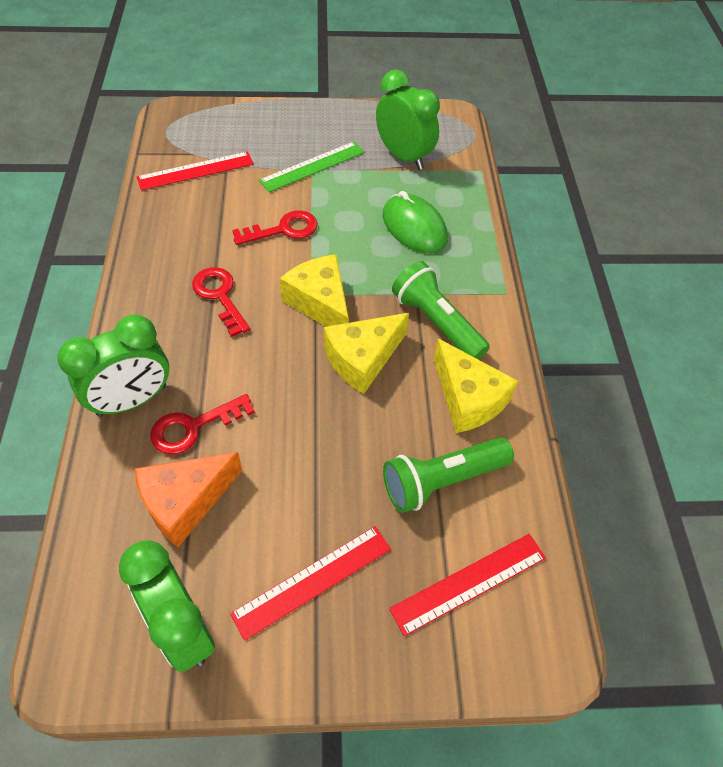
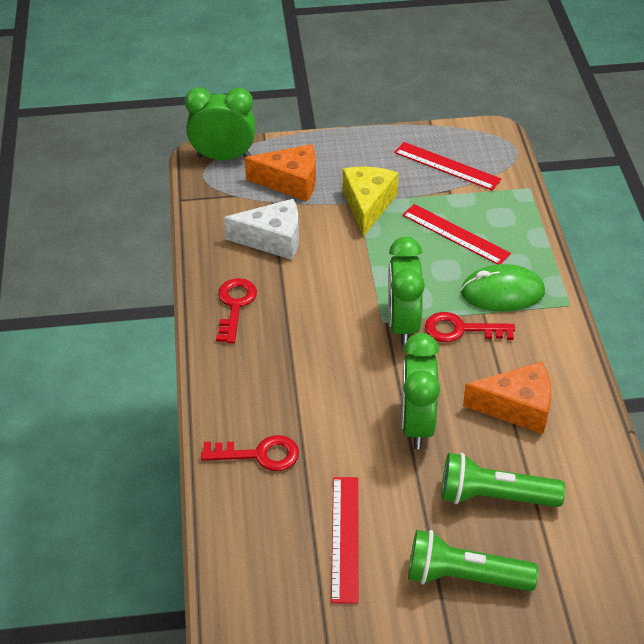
green ruler: 1 -> 0
orange cheese: 1 -> 2
white cheese: 0 -> 1
yellow cheese: 3 -> 1

